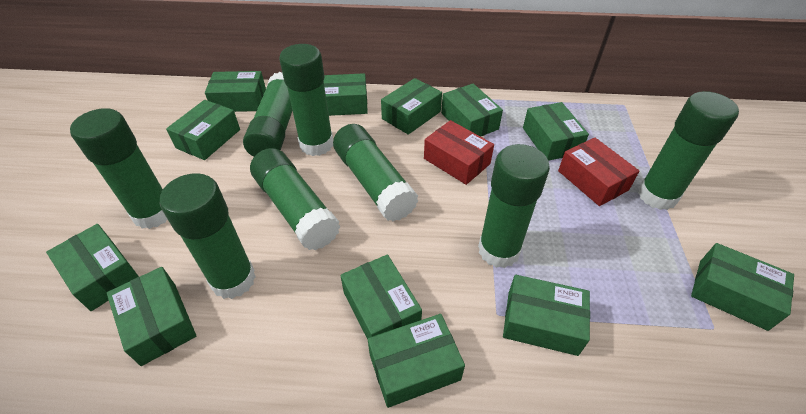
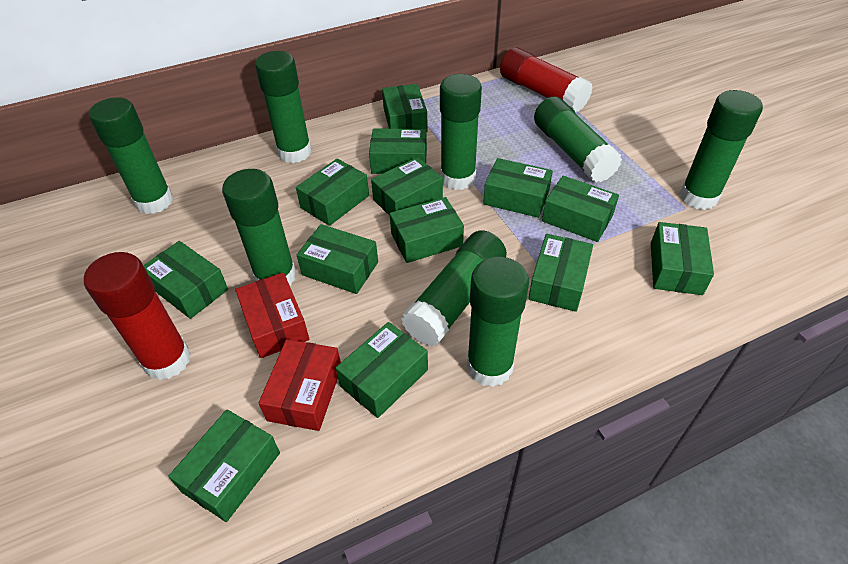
green box: 12 -> 13
red glue stick: 0 -> 2

